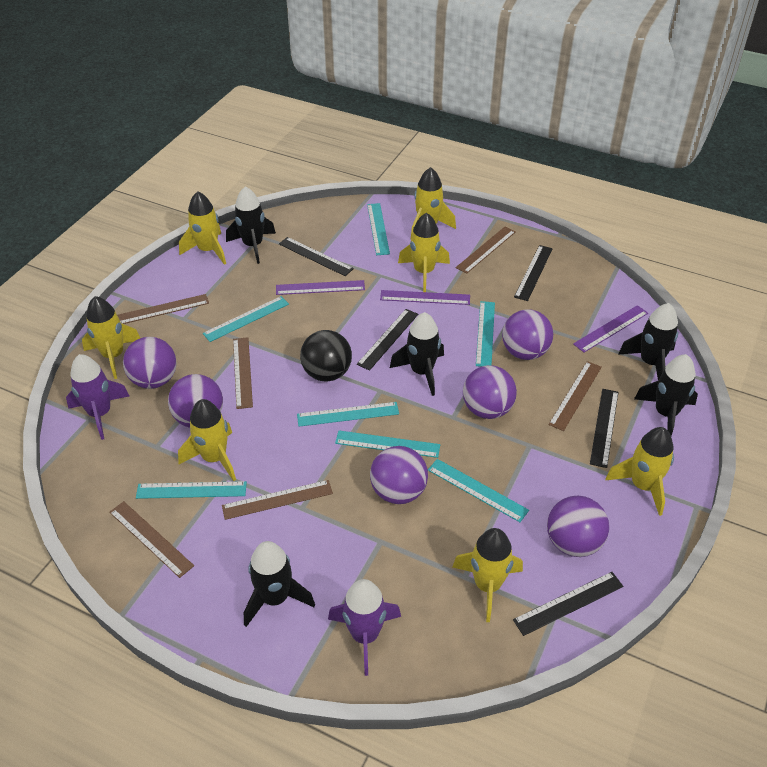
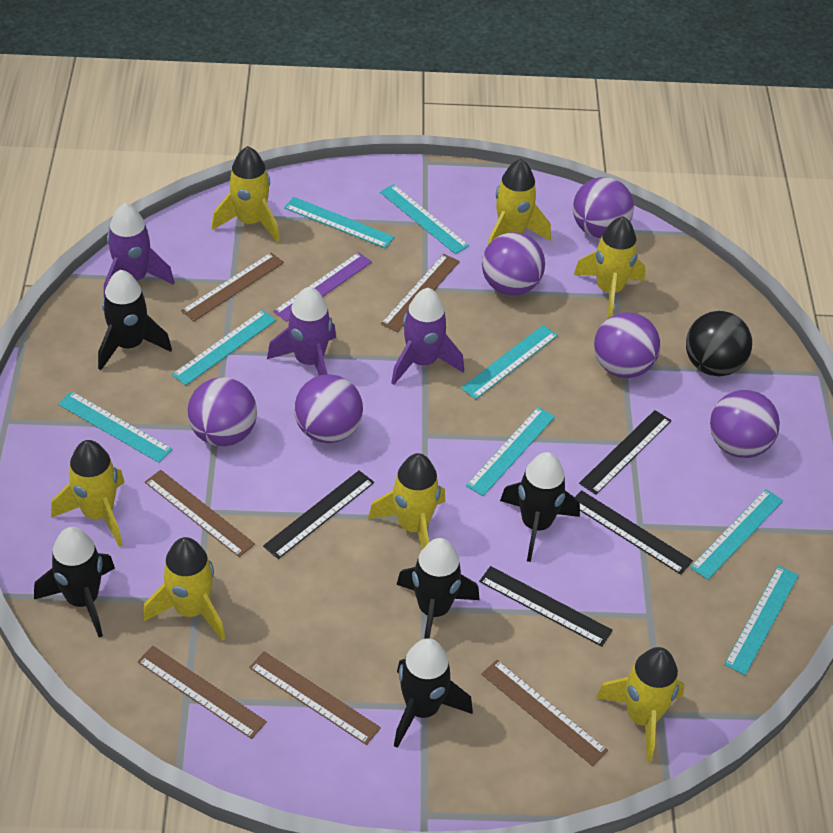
black ruler: 5 -> 4
purple rocket: 2 -> 3
purple ruler: 3 -> 1
turquoise ruler: 7 -> 8

